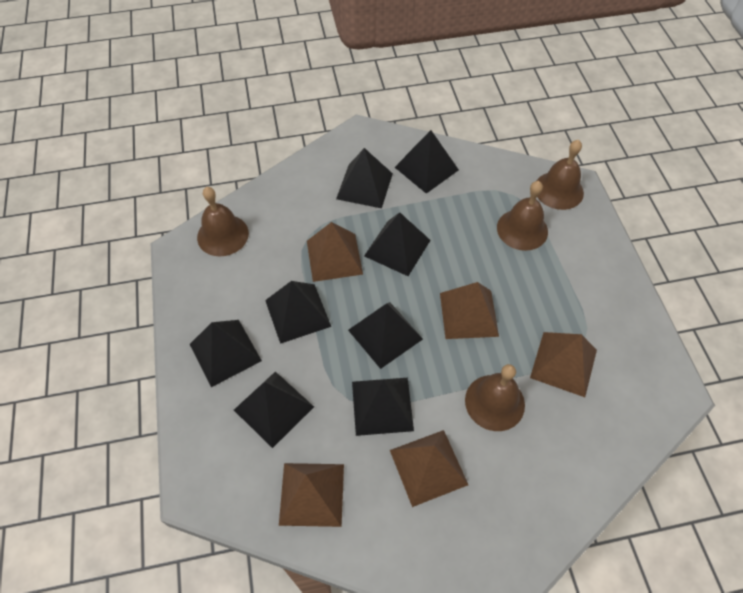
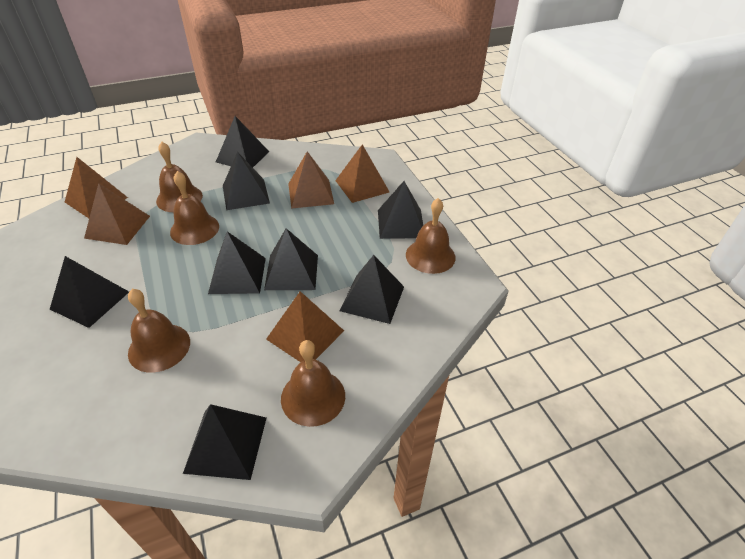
brown bell: 4 -> 5

